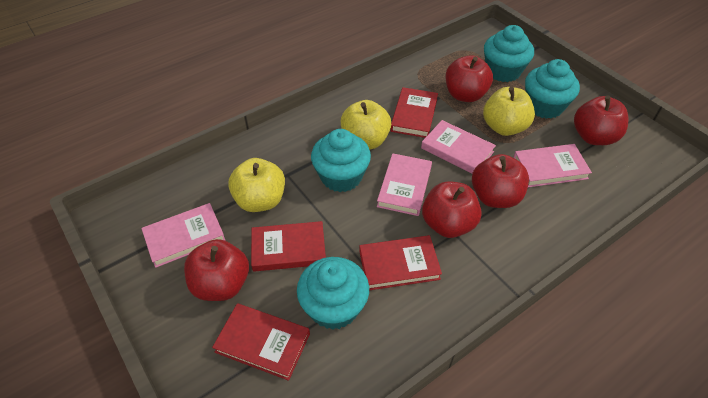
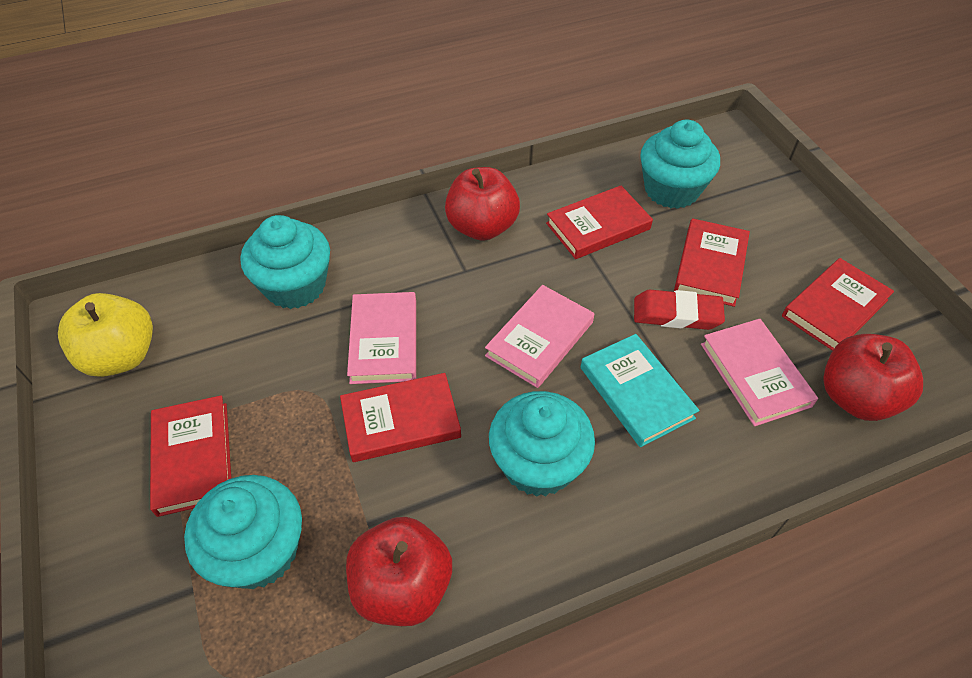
pink book: 4 -> 3
red apple: 5 -> 3
red book: 4 -> 5
red eraser: 0 -> 1
turquoise book: 0 -> 1
yellow apple: 3 -> 1

